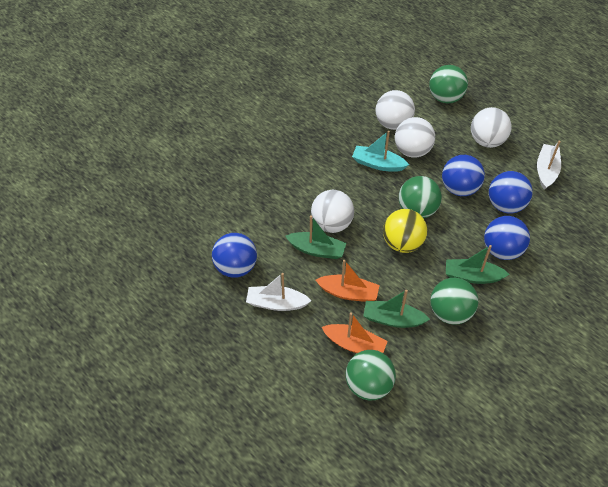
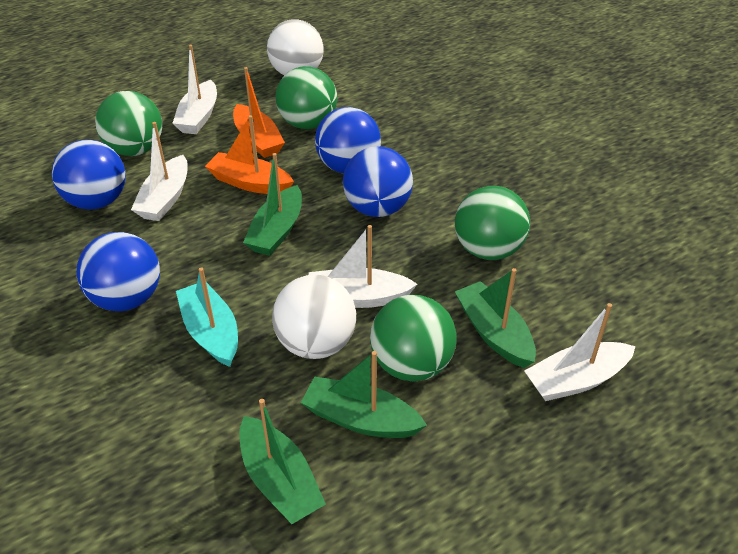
green boat: 3 -> 4
white ball: 4 -> 2
white boat: 2 -> 4
yellow ball: 1 -> 0

